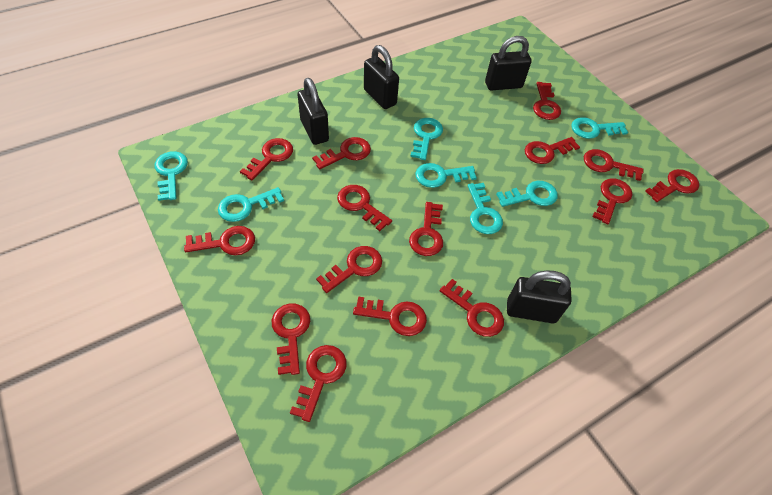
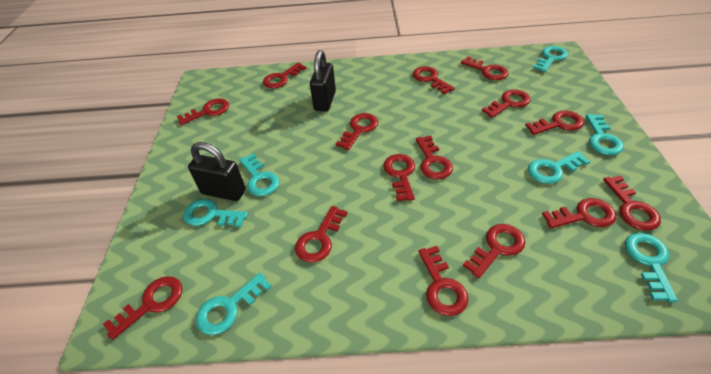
black padlock: 4 -> 2

